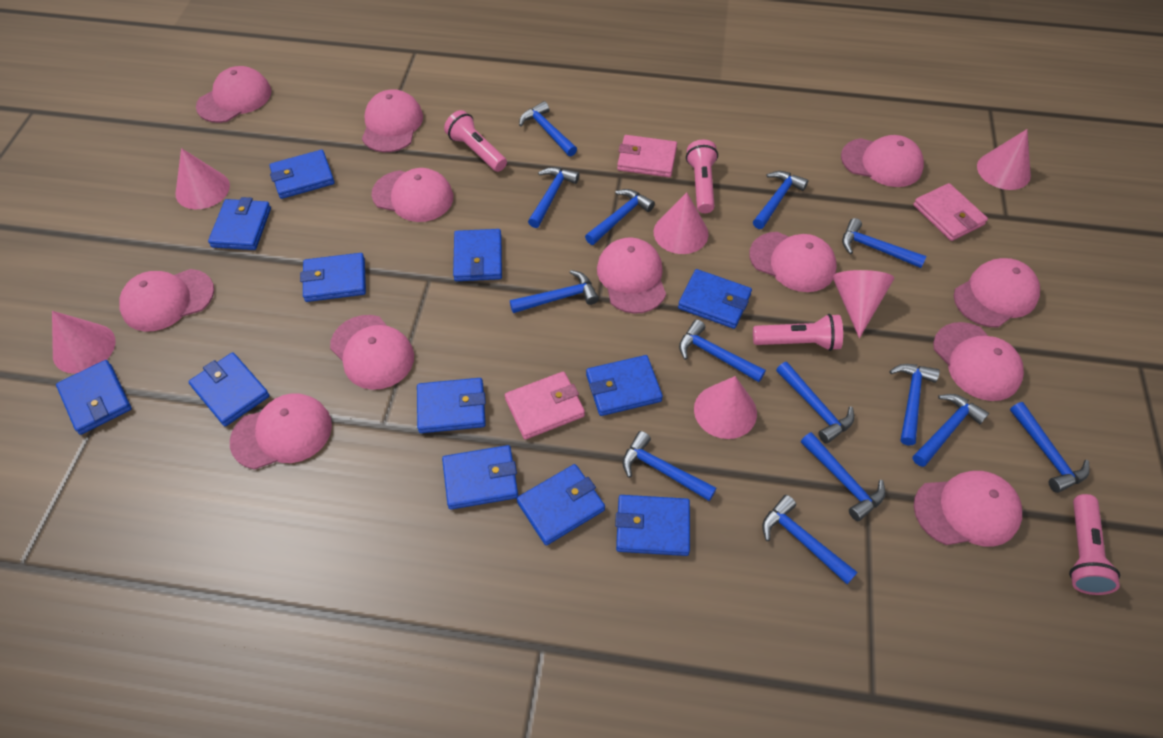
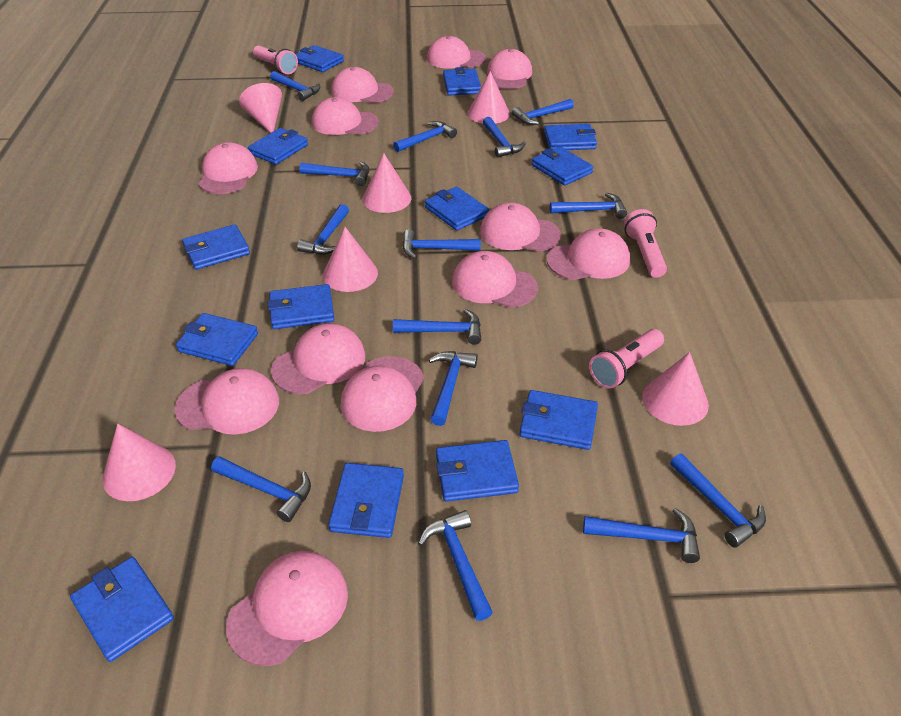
blue wallet: 12 -> 13
pink flashlight: 4 -> 3
pink wallet: 3 -> 0

